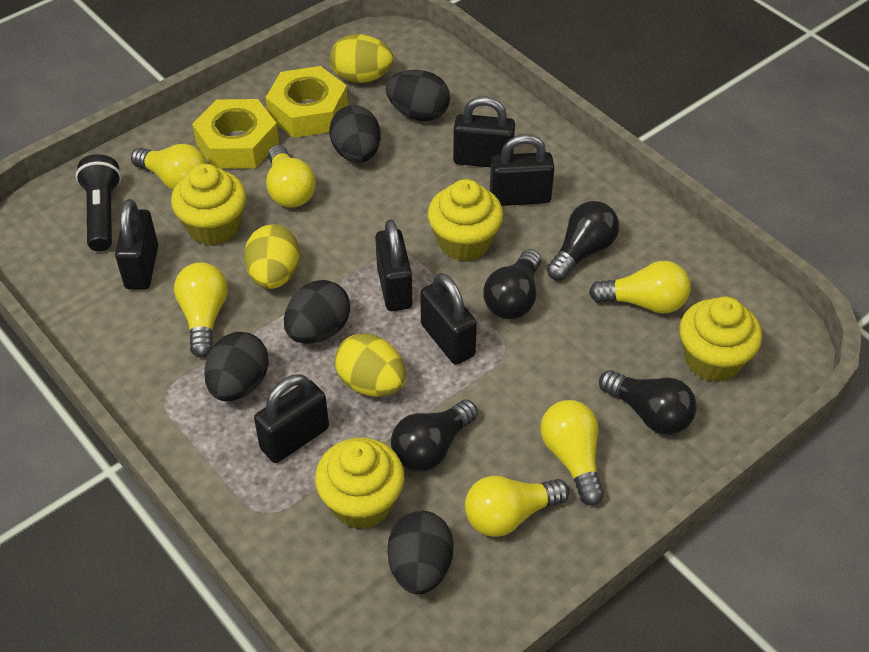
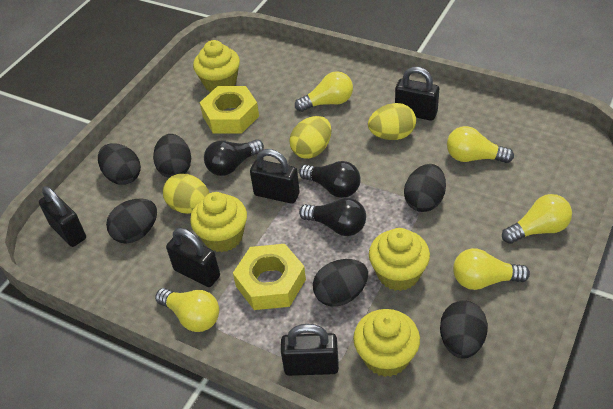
black egg: 5 -> 6
black flashlight: 1 -> 0
black light bulb: 4 -> 3
black padlock: 6 -> 5
yellow light bulb: 6 -> 5

